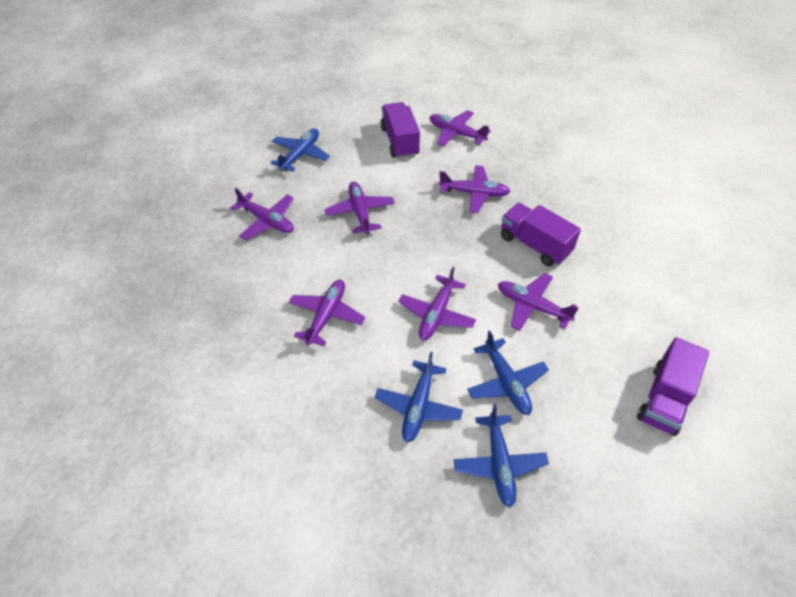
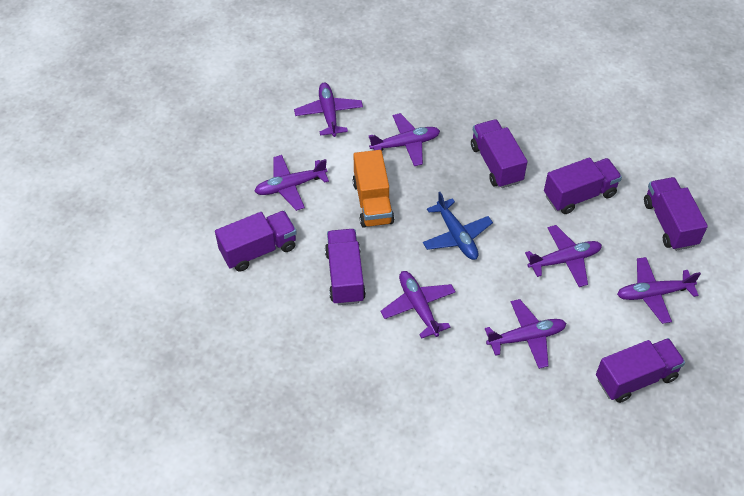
blue plane: 4 -> 1
orange truck: 0 -> 1
purple truck: 3 -> 6

